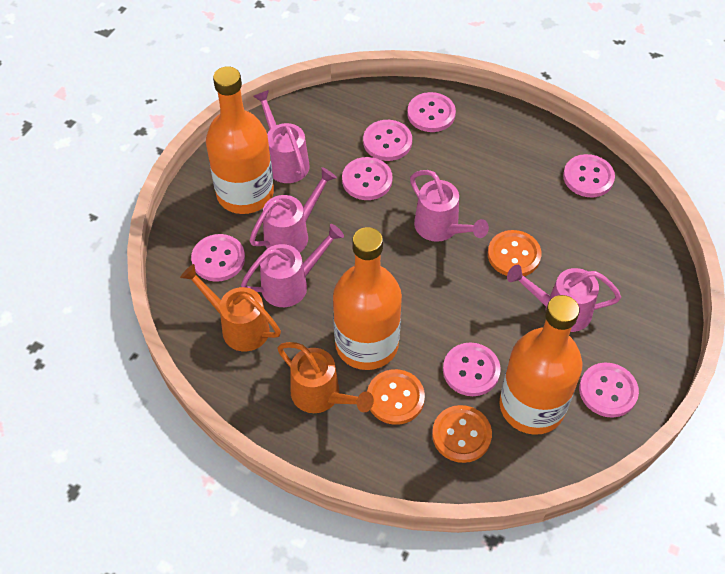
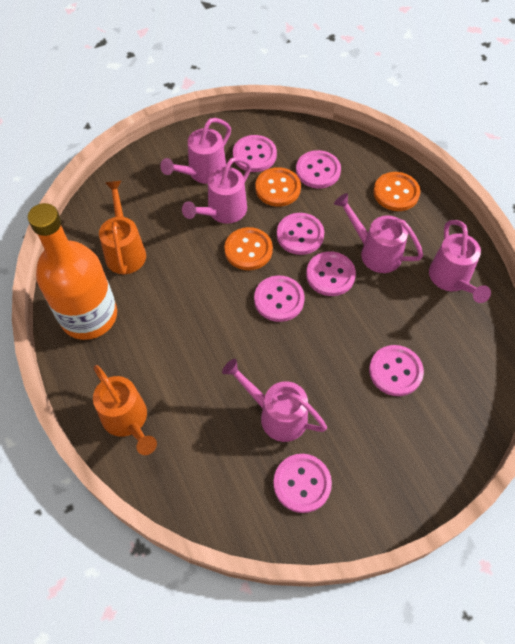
orange bottle: 3 -> 1

